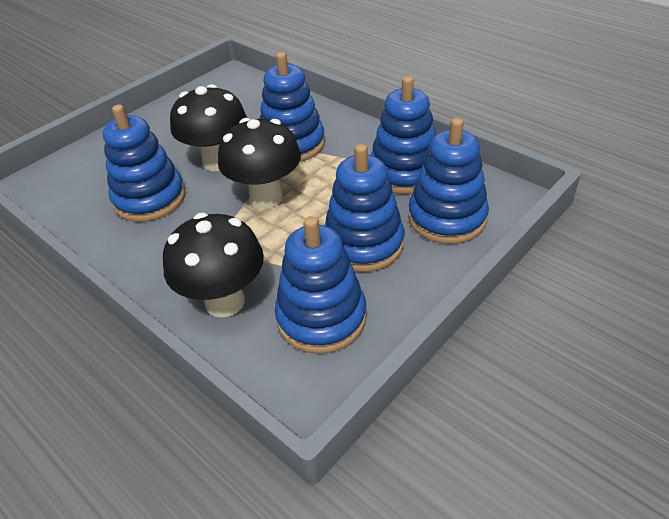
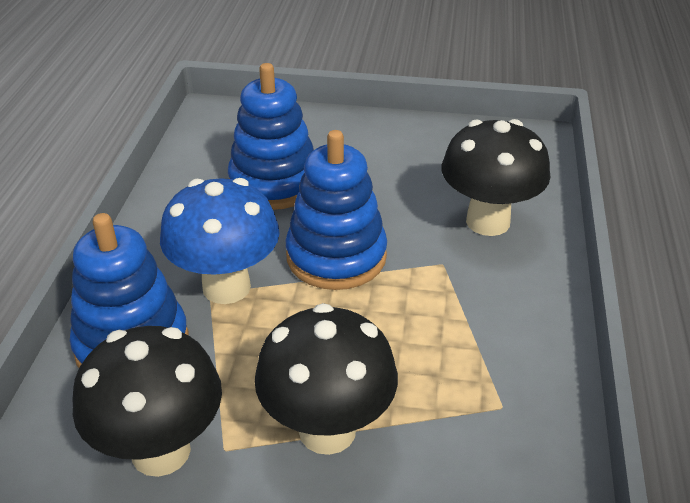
blue mushroom: 0 -> 1
blue stacking toy: 6 -> 3

